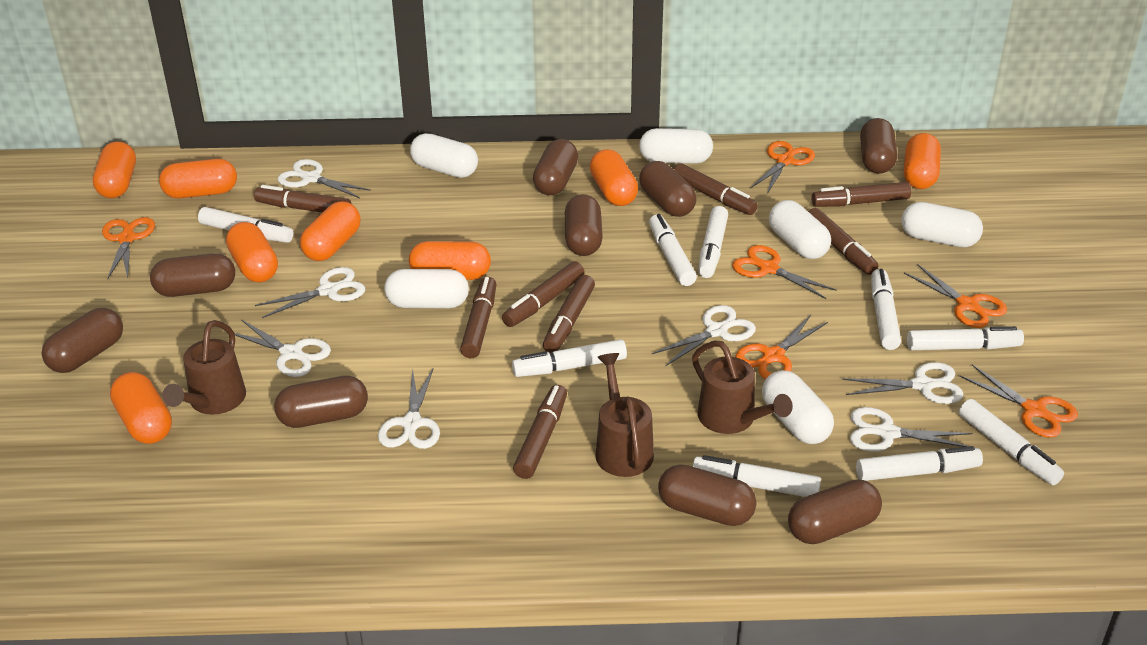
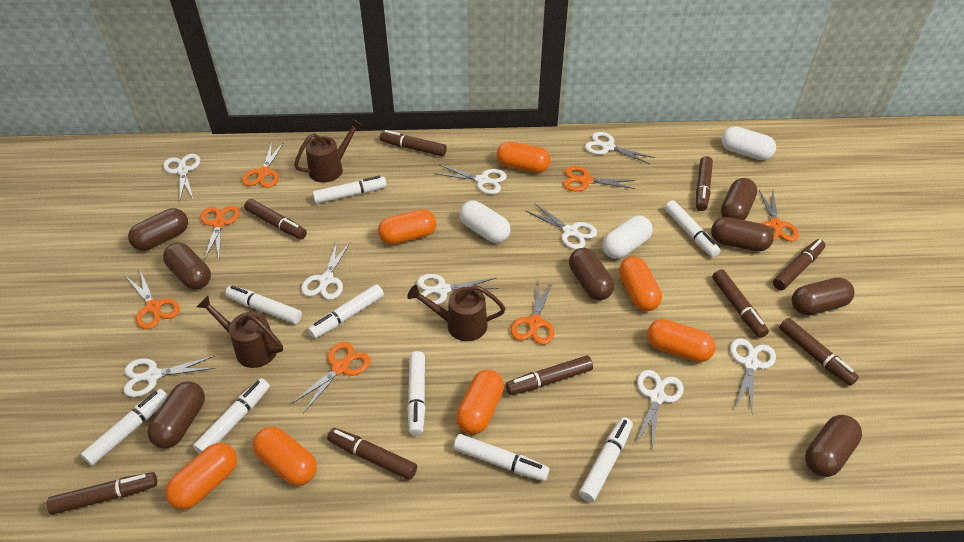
brown capsule: 9 -> 8
brown marker: 8 -> 9
orange capsule: 8 -> 7
orange scissors: 6 -> 7
white capsule: 6 -> 3
white scissors: 7 -> 9

